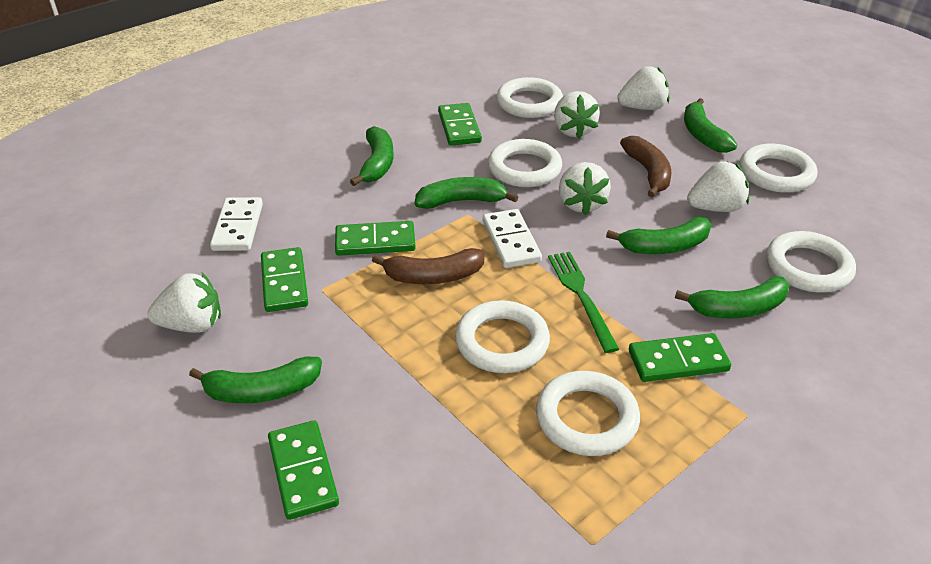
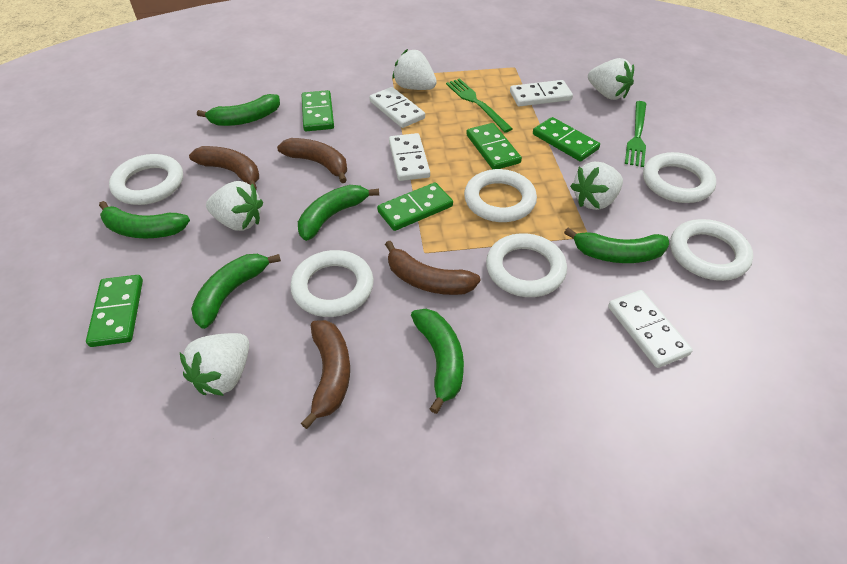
brown banana: 2 -> 4
green fork: 1 -> 2
white domino: 2 -> 4

